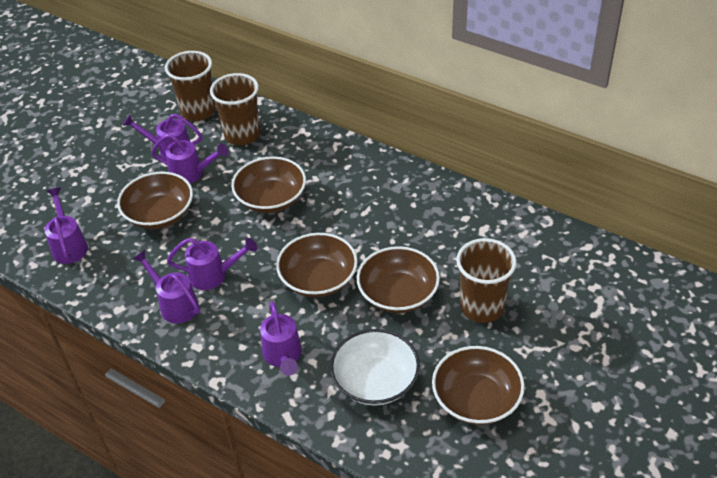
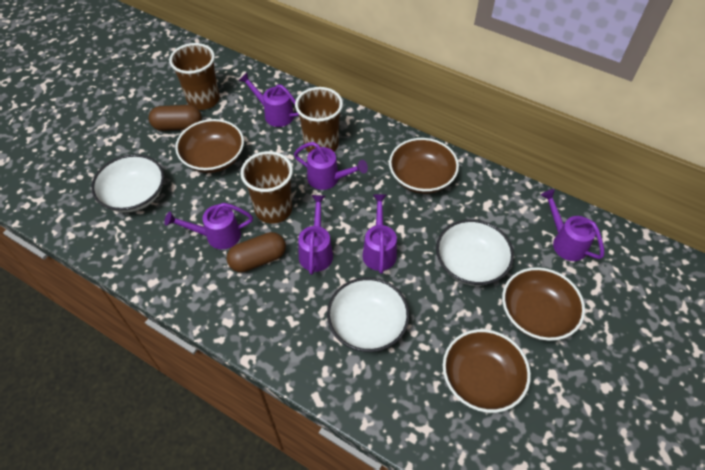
brown bowl: 5 -> 4
brown capsule: 0 -> 2
white bowl: 1 -> 3

